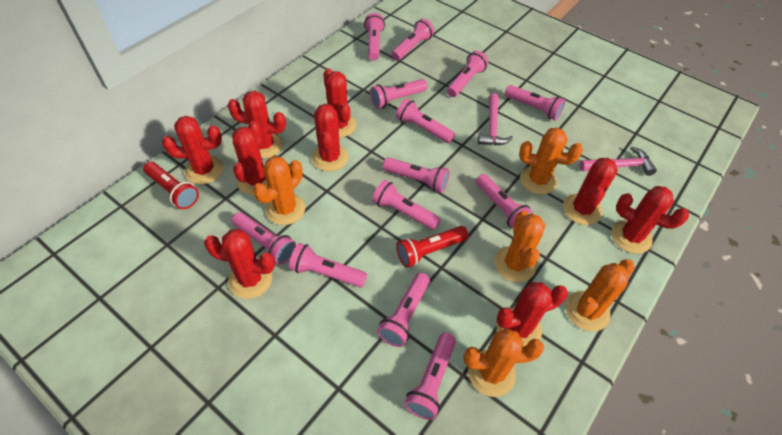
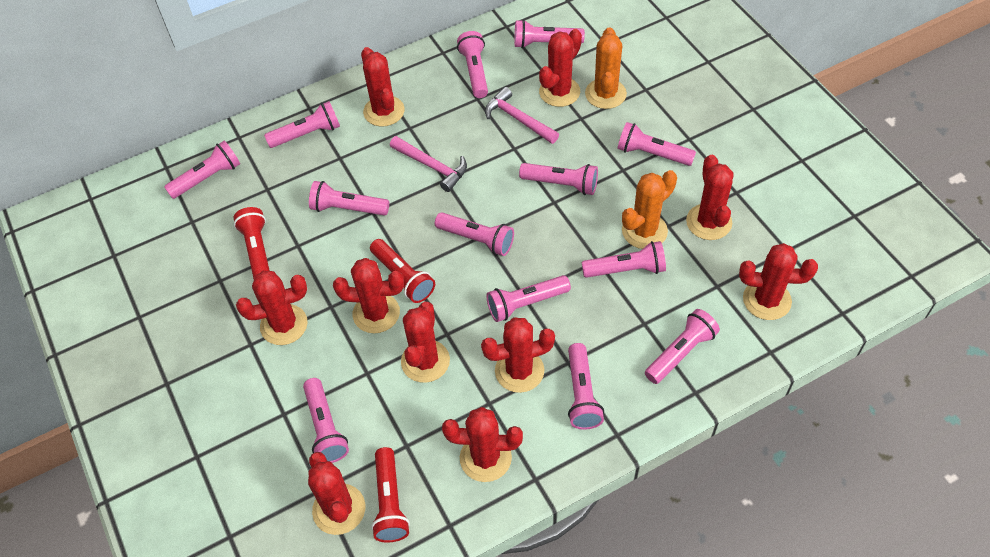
orange cactus: 5 -> 2
red cactus: 9 -> 10
red flashlight: 2 -> 3

